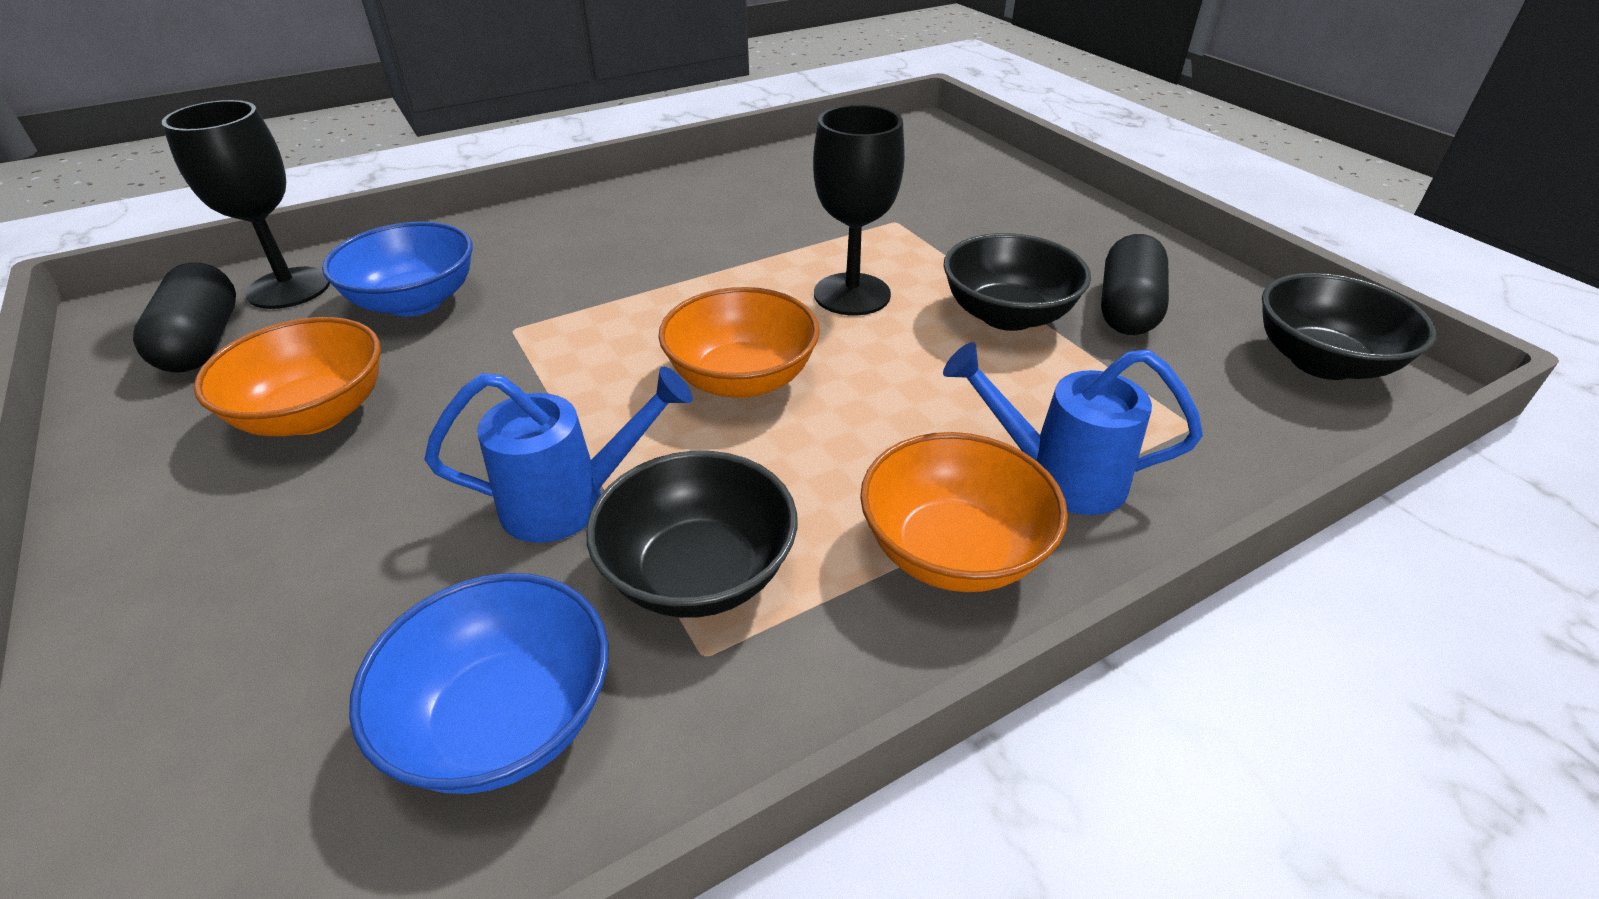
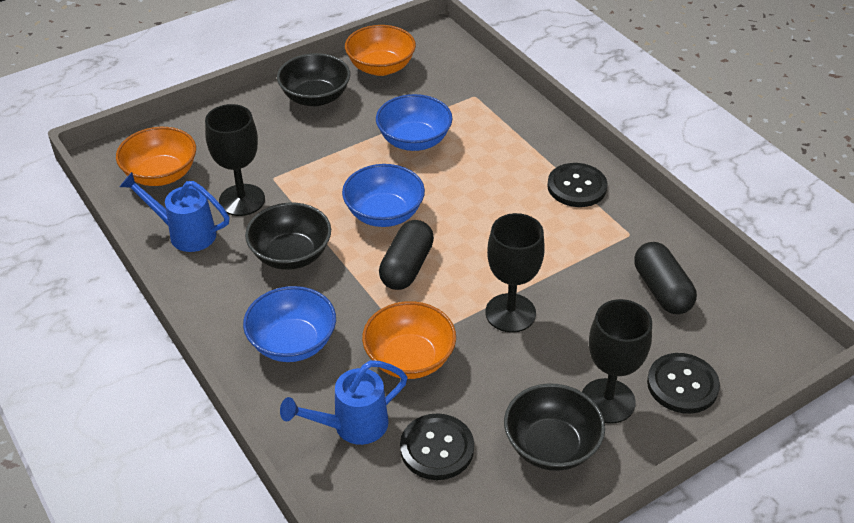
black button: 0 -> 3
black goblet: 2 -> 3
blue bowl: 2 -> 3

